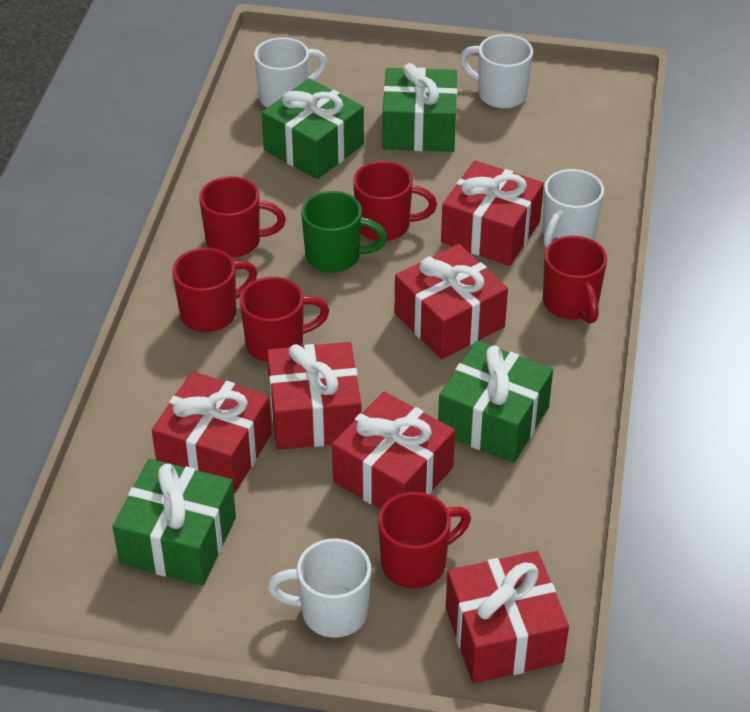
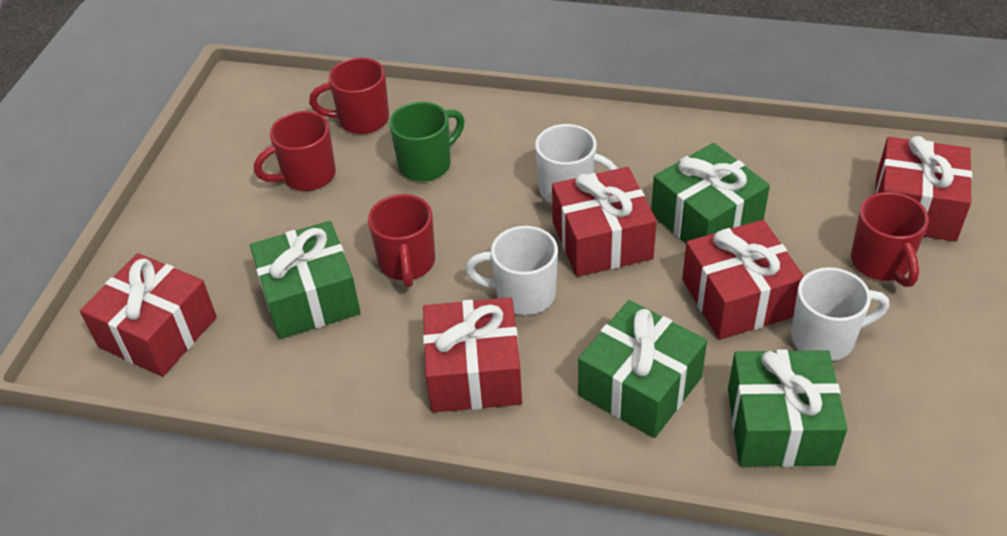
red gift: 6 -> 5
red mug: 6 -> 4
white mug: 4 -> 3

